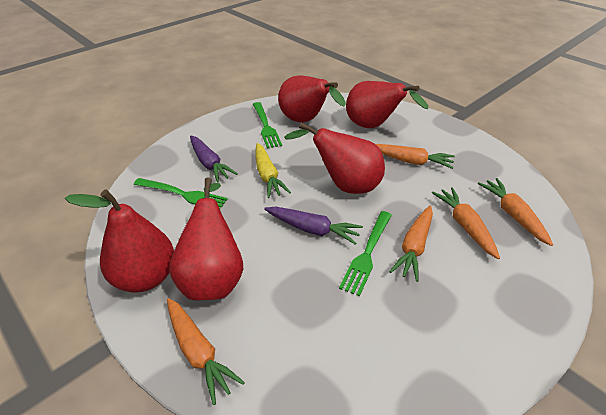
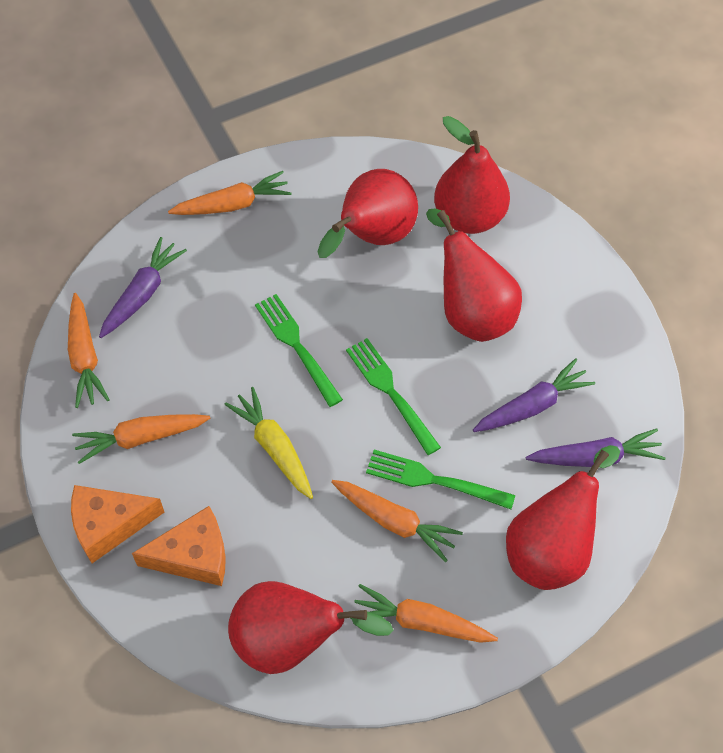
orange cheese: 0 -> 2
purple carrot: 2 -> 3

